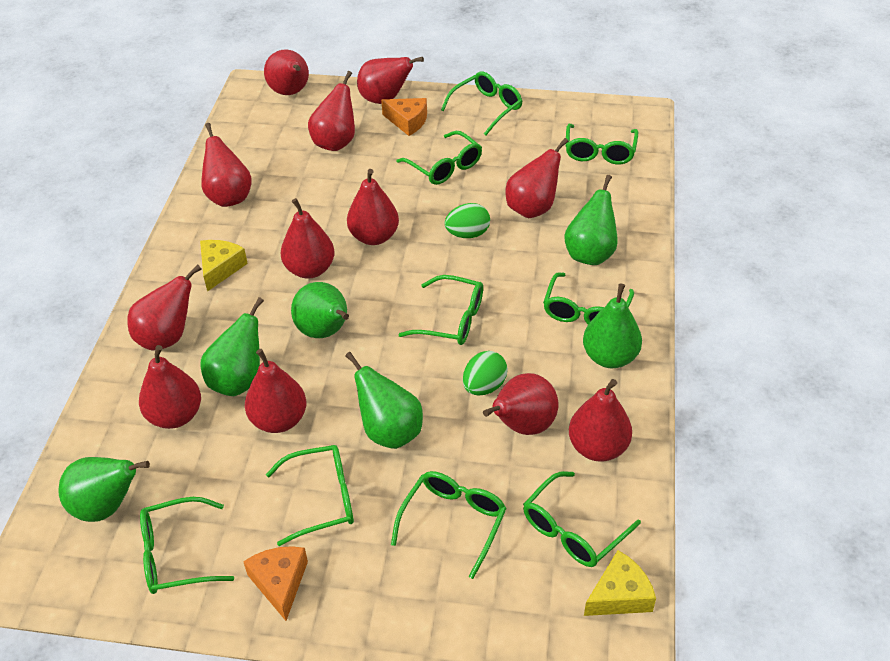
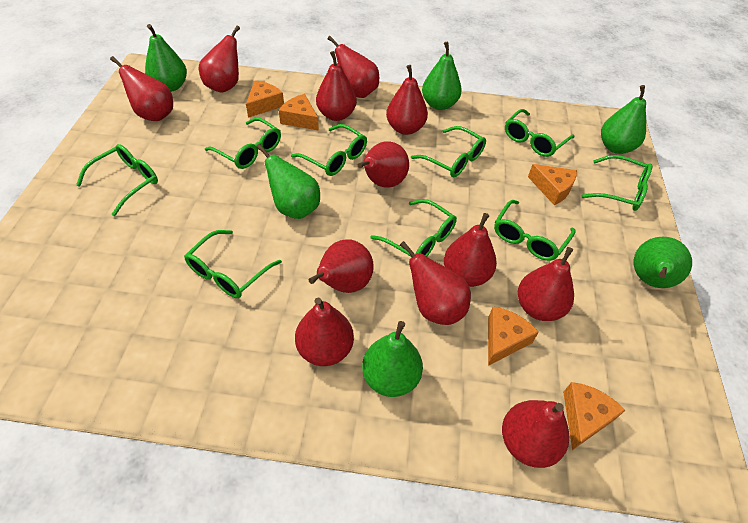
green egg: 2 -> 0
orange cheese: 2 -> 5
yellow cheese: 2 -> 0

